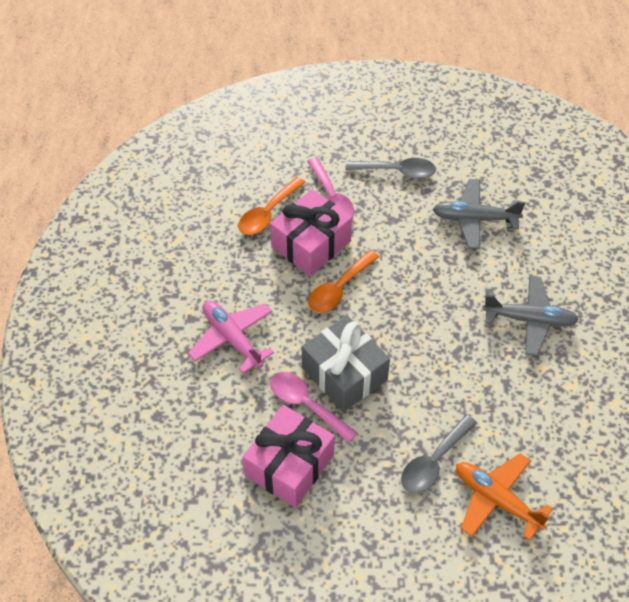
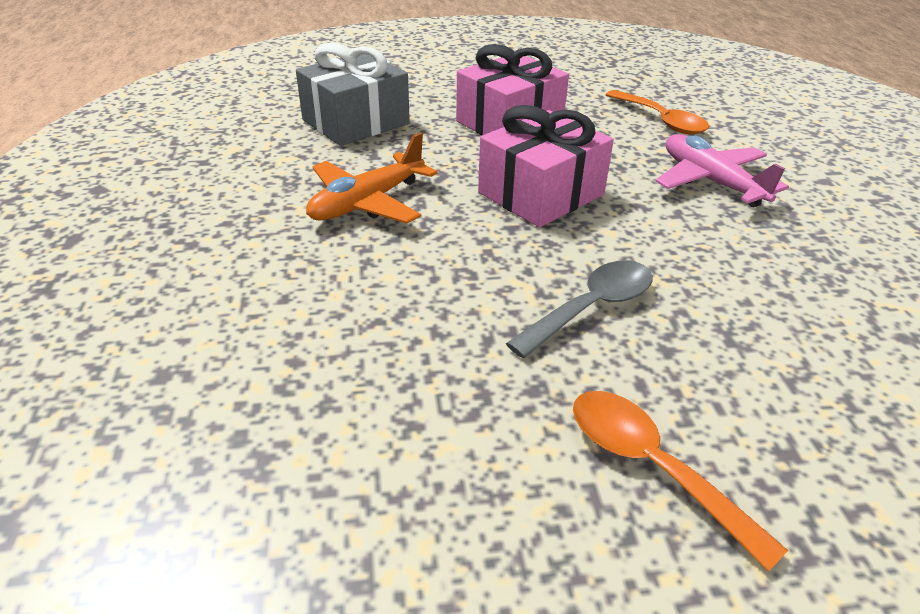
grey plane: 2 -> 0
grey spoon: 2 -> 1
pink spoon: 2 -> 0

